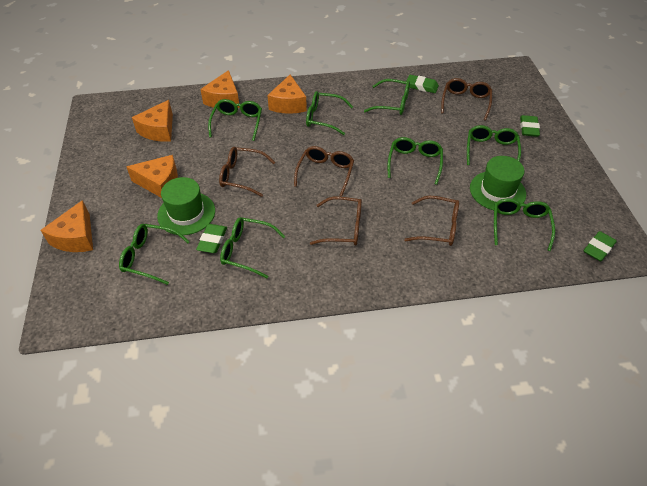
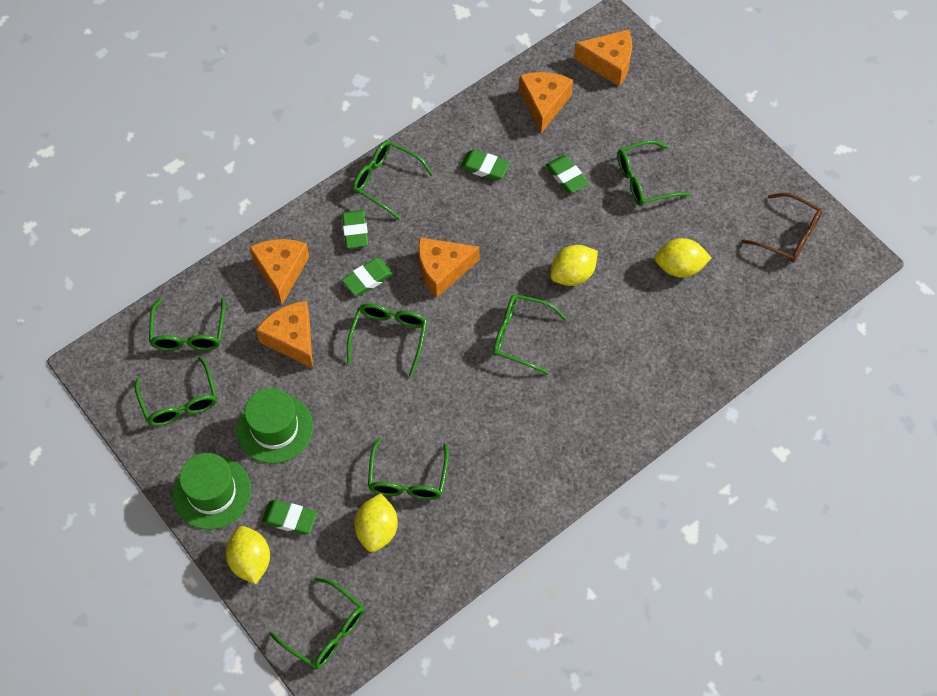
brown glasses: 5 -> 1
green eraser: 4 -> 5
yellow lemon: 0 -> 4

